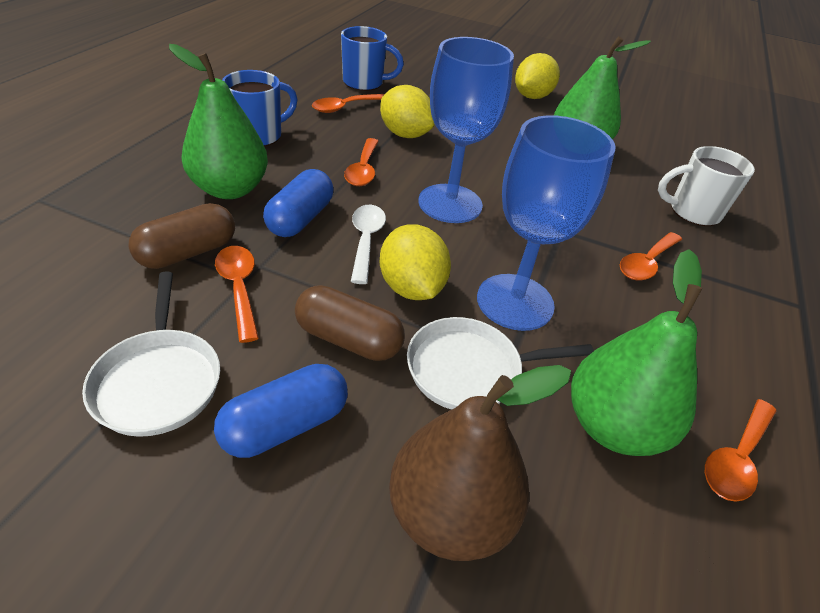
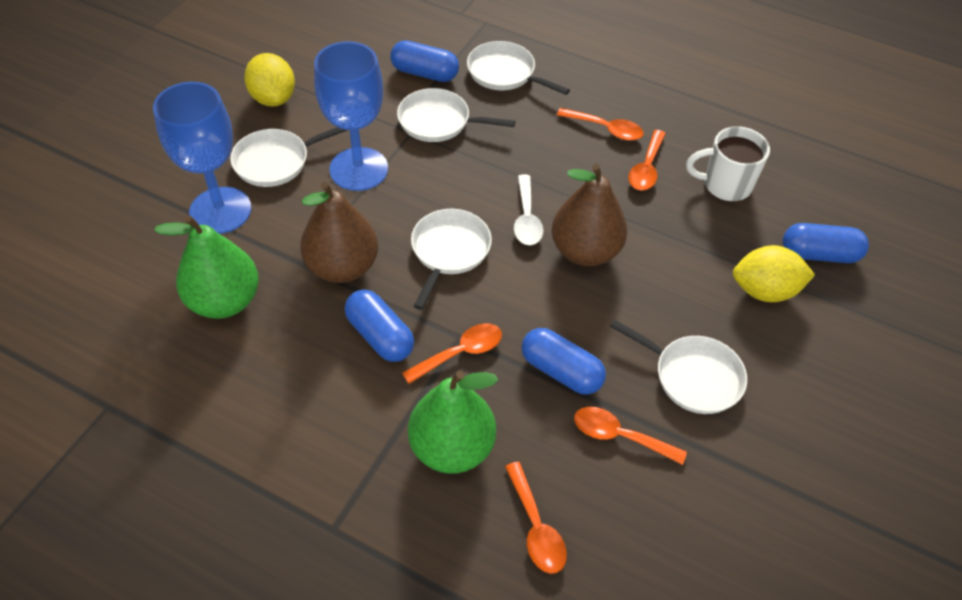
blue capsule: 2 -> 4
blue mug: 2 -> 0
brown capsule: 2 -> 0
brown pear: 1 -> 2
green pear: 3 -> 2
white pan: 2 -> 5
yellow lemon: 3 -> 2

